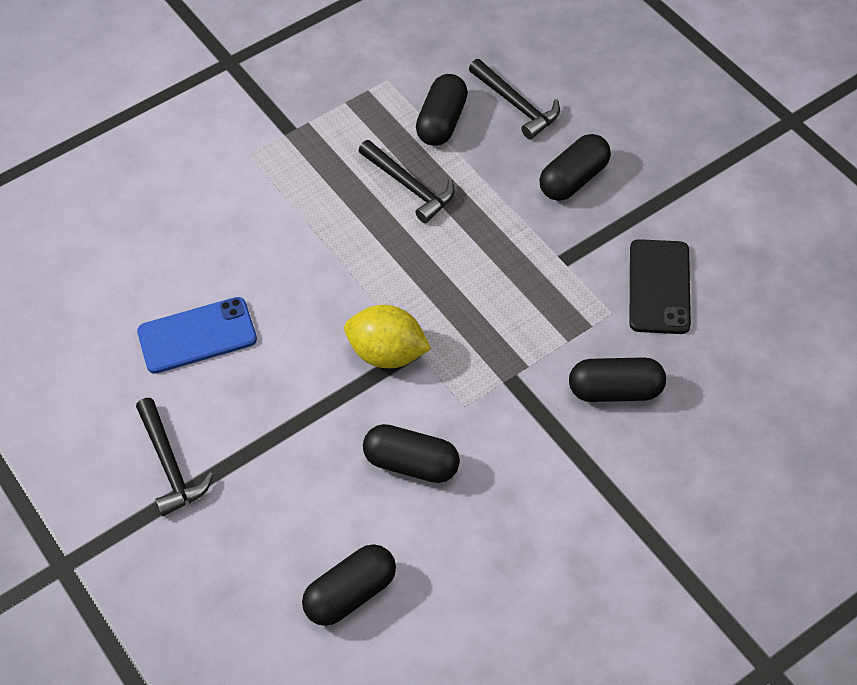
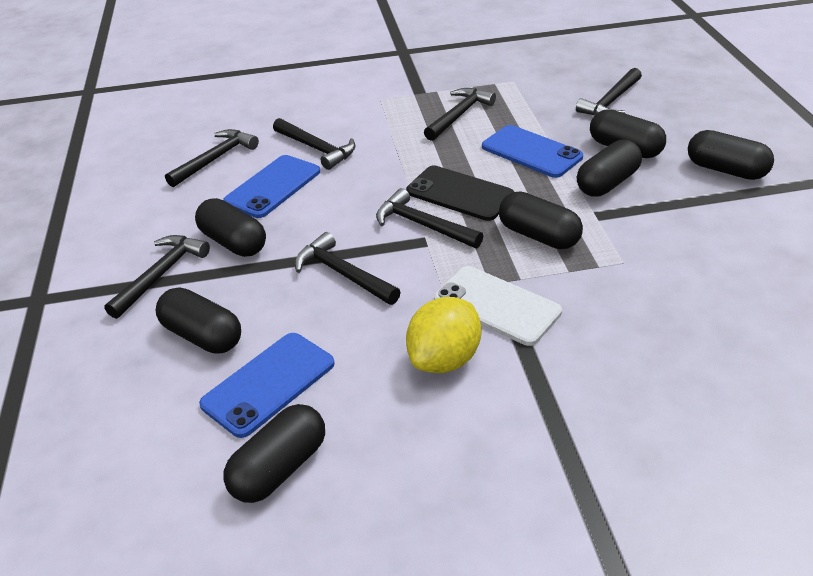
black capsule: 5 -> 7
black hammer: 3 -> 7
blue phone: 1 -> 3
white phone: 0 -> 1

